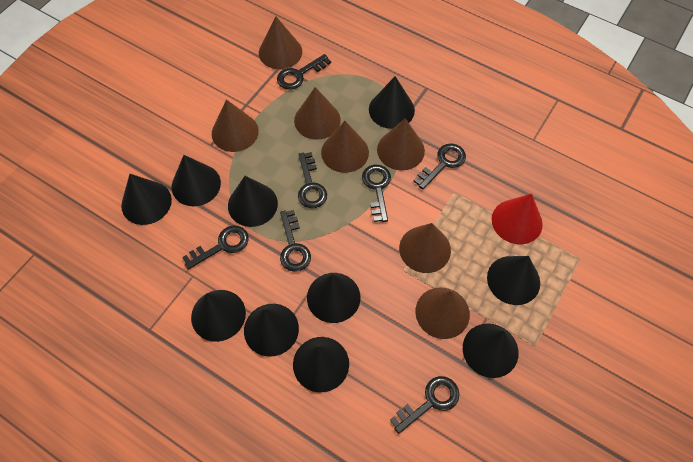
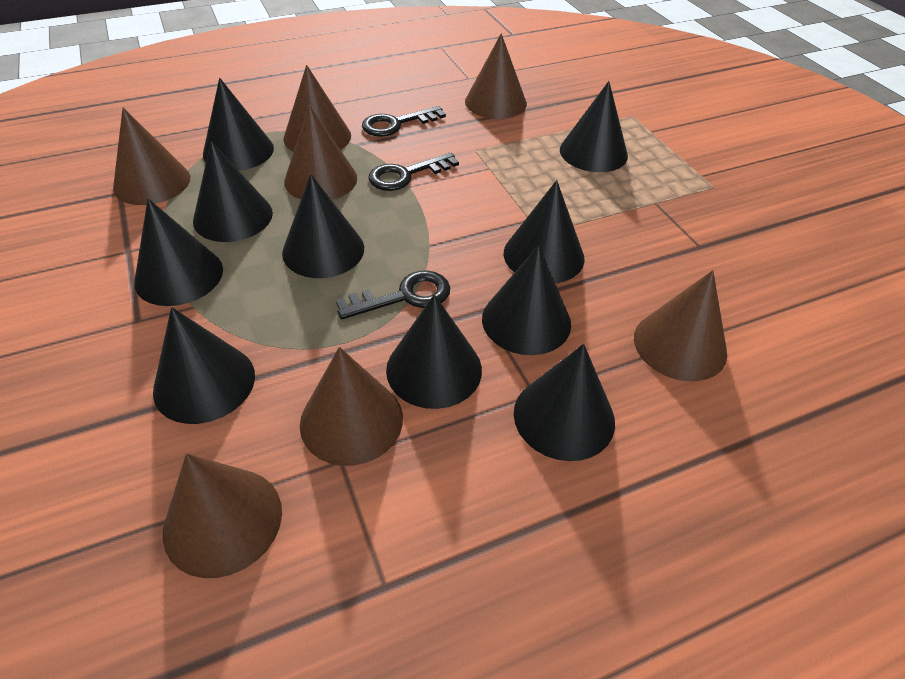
black key: 7 -> 3
red cone: 1 -> 0

